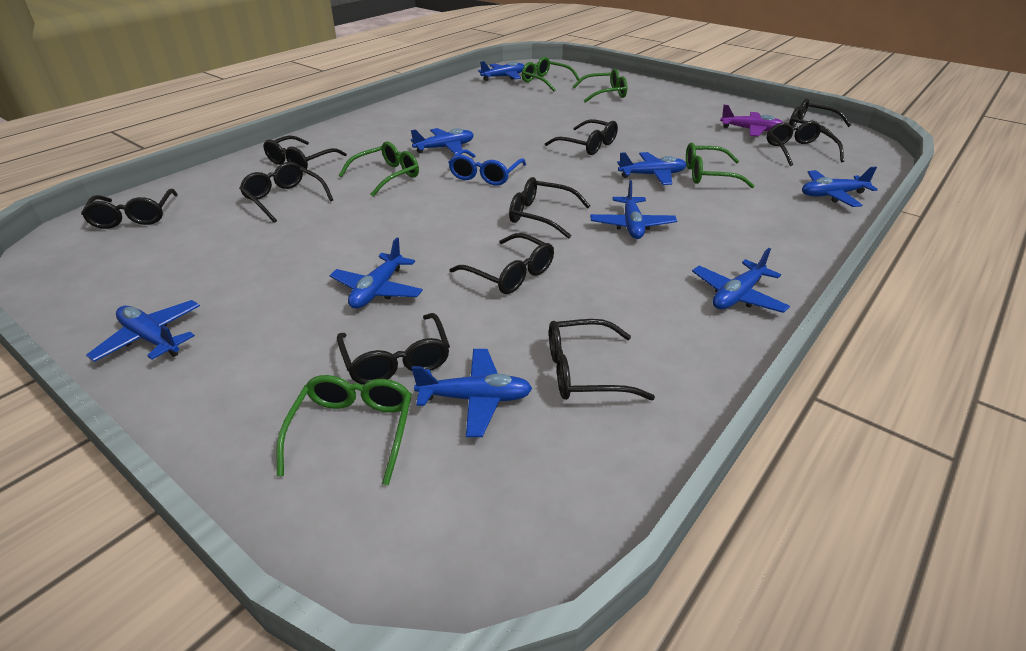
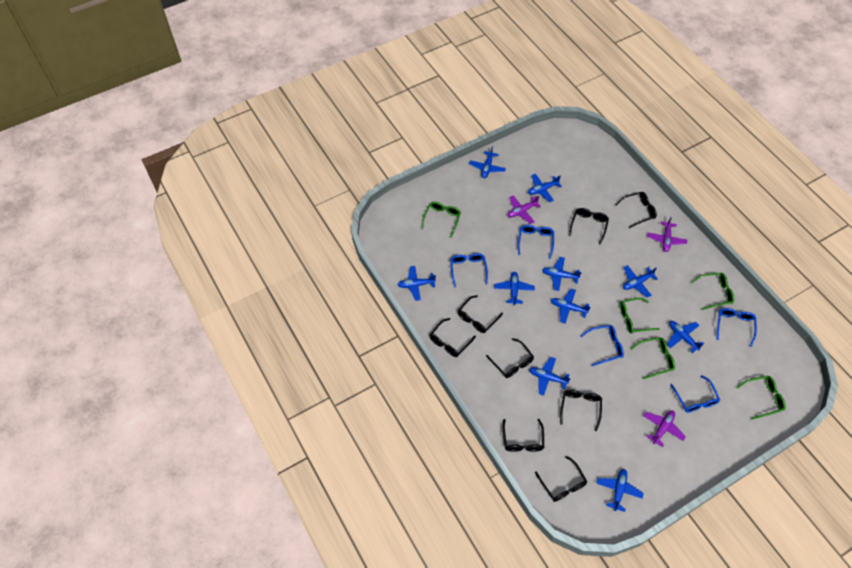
black glasses: 10 -> 8
blue glasses: 1 -> 5
blue plane: 9 -> 10
purple plane: 1 -> 3

